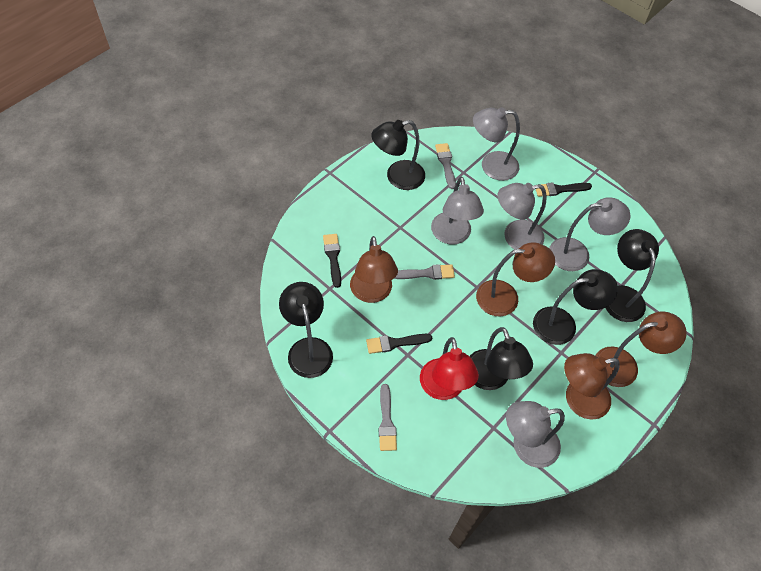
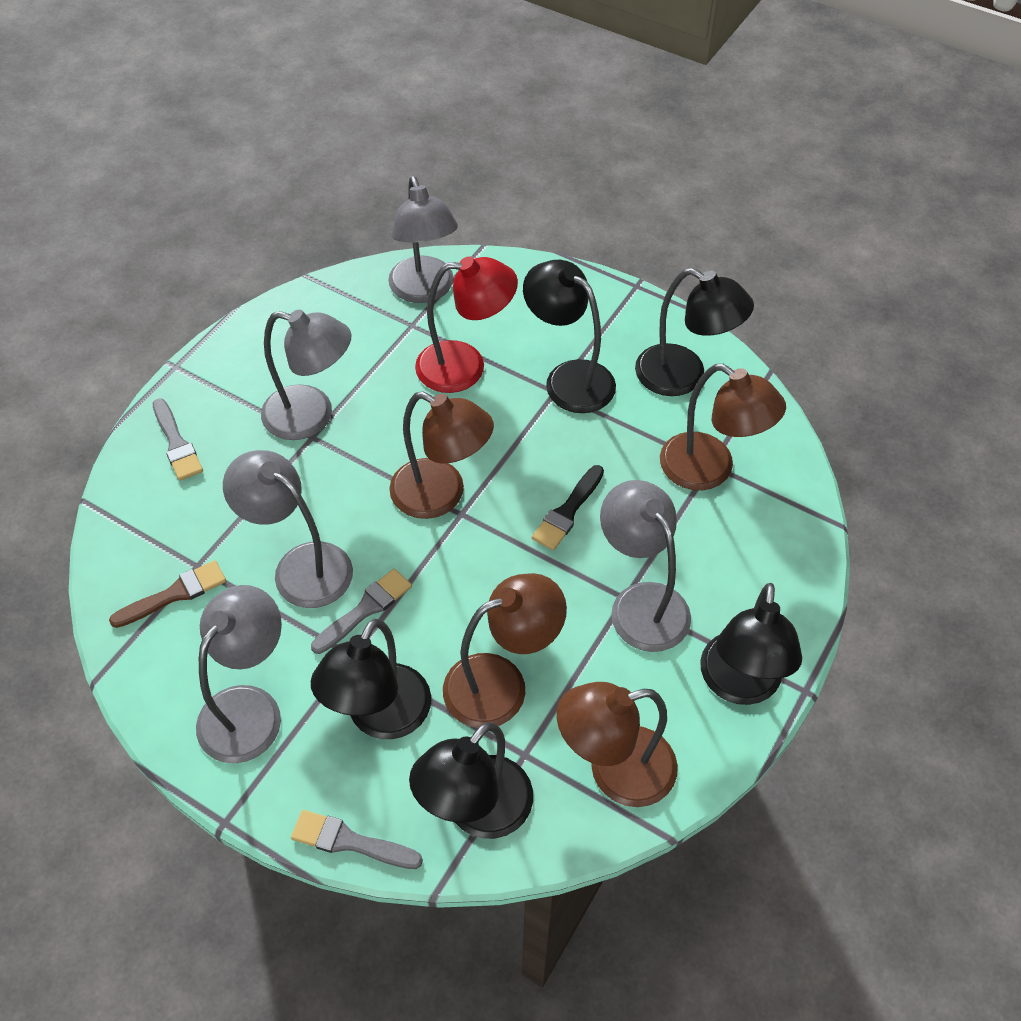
black brush: 3 -> 1
brown brush: 0 -> 1

